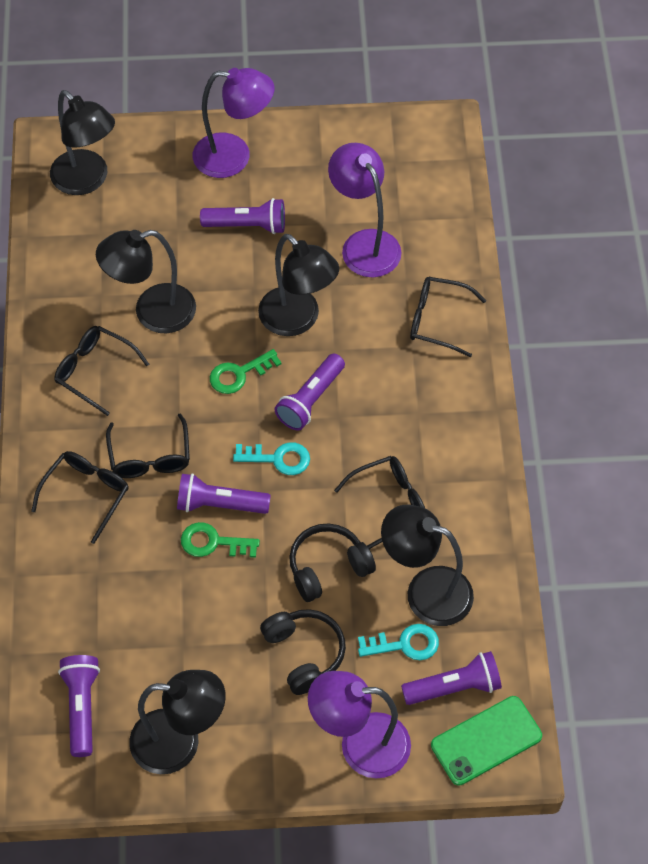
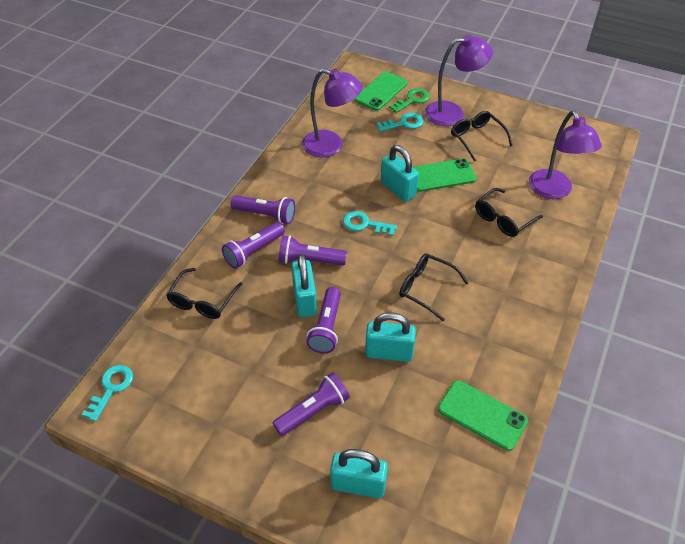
black glasses: 5 -> 4
black headphones: 2 -> 0
black lamp: 5 -> 0
green key: 2 -> 1
green phone: 1 -> 3
turquoise key: 2 -> 3
turquoise padlock: 0 -> 4

